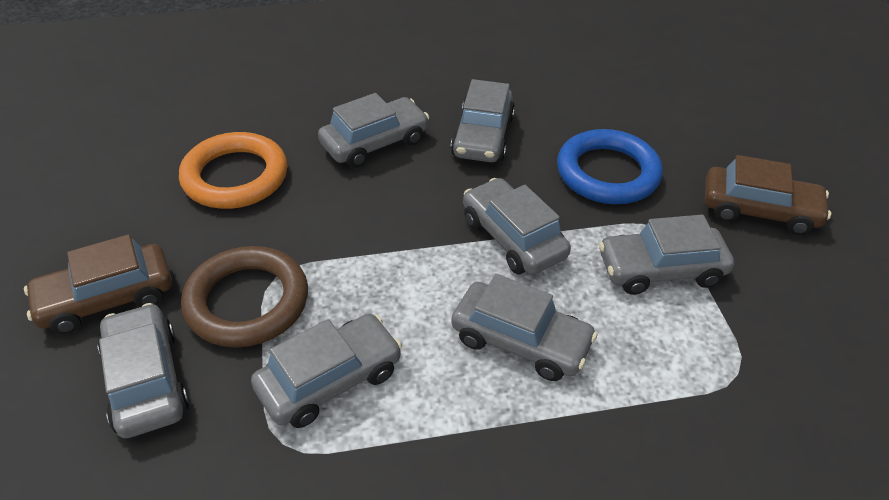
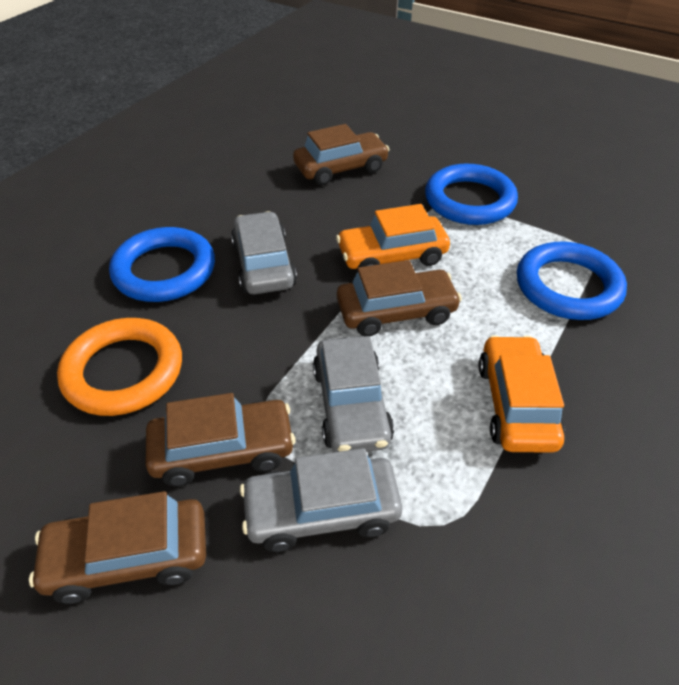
blue ring: 1 -> 3
brown car: 2 -> 4
brown ring: 1 -> 0
grey car: 7 -> 3
orange car: 0 -> 2

